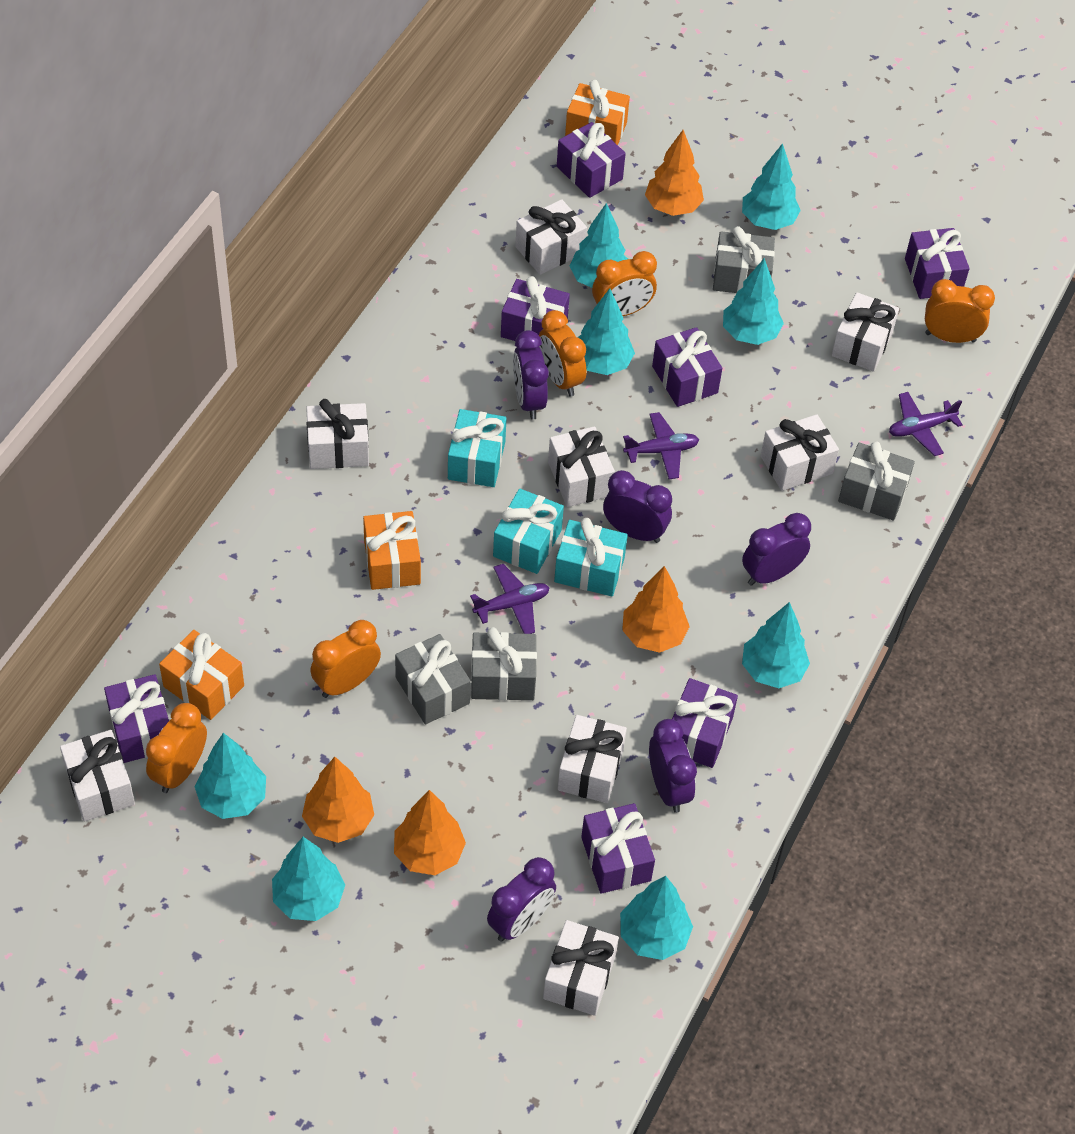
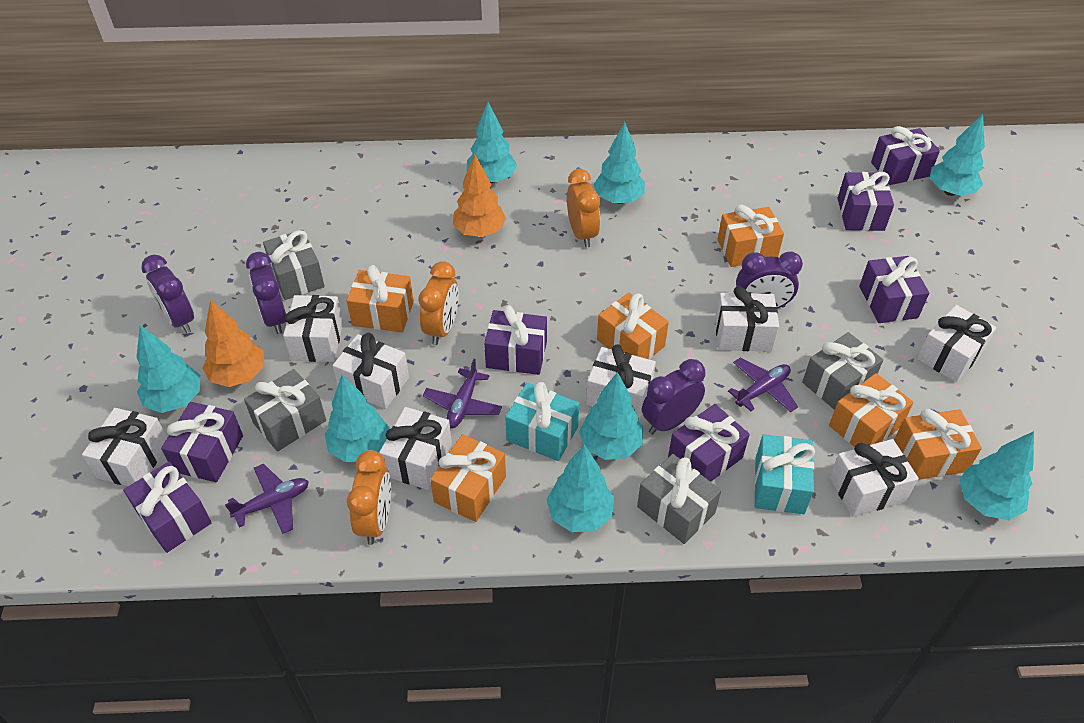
orange clock: 5 -> 3
orange gift: 3 -> 6
orange tree: 4 -> 2
purple clock: 5 -> 4
turquoise gift: 3 -> 2

